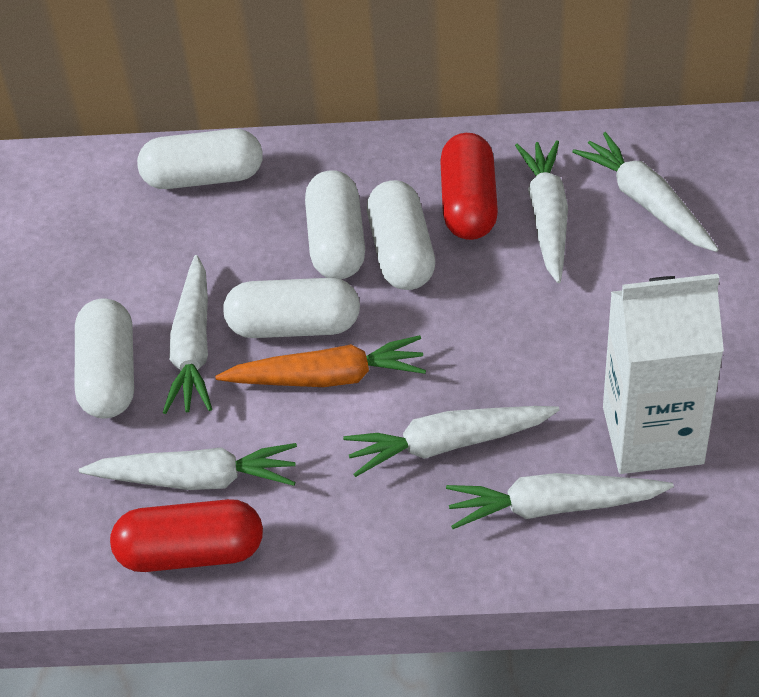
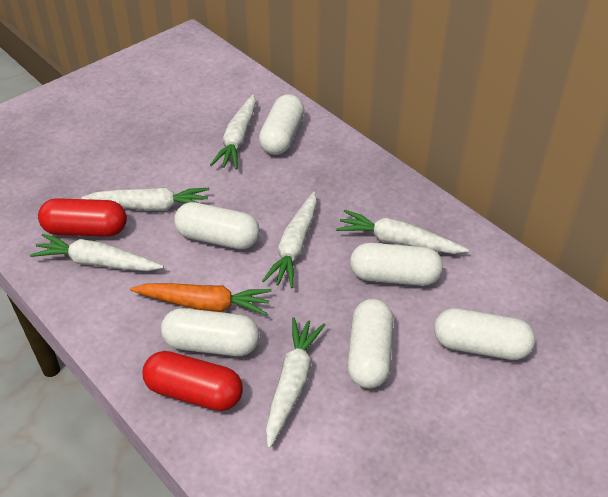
white capsule: 5 -> 6
white carton: 1 -> 0

